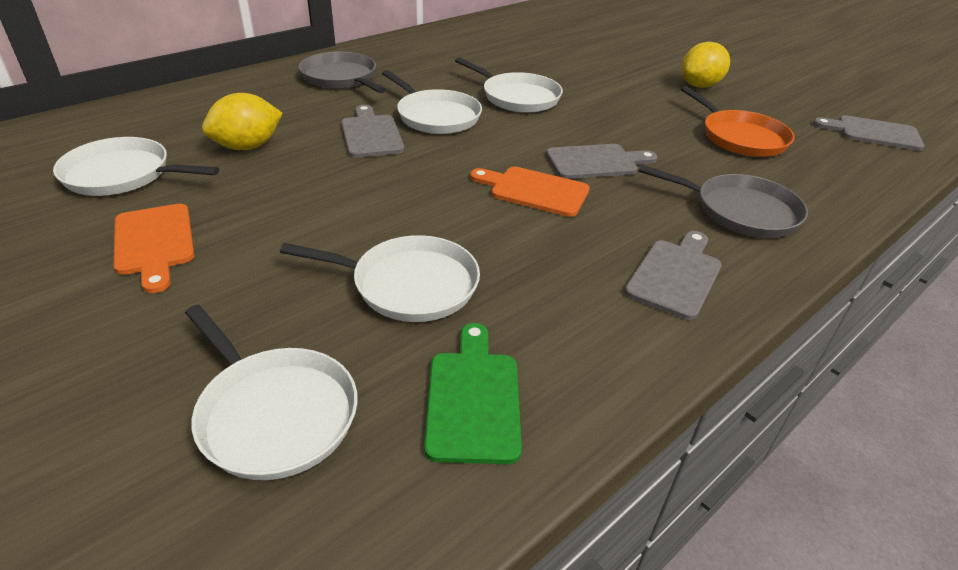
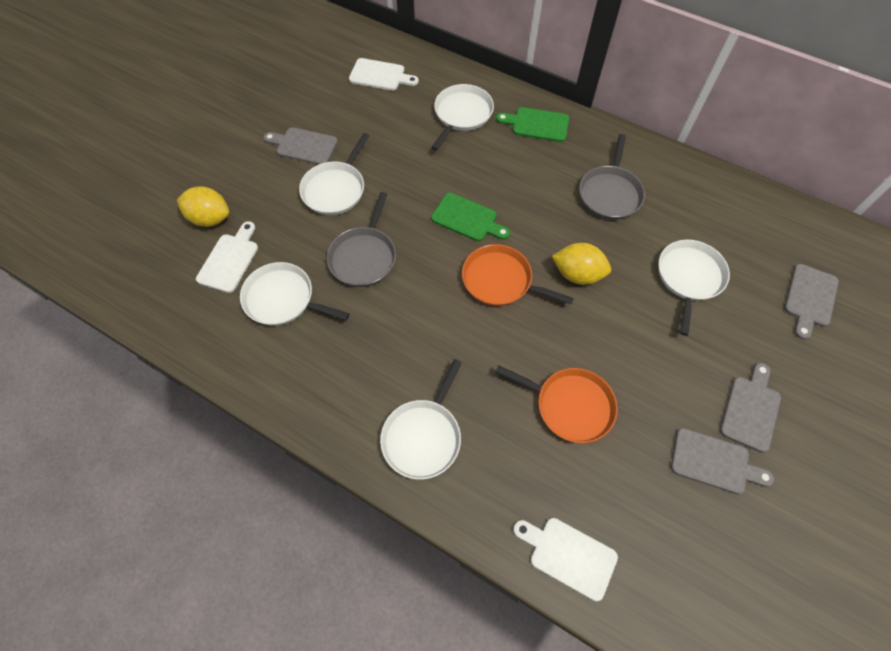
green cutting board: 1 -> 2
orange cutting board: 2 -> 0
orange pan: 1 -> 2
white cutting board: 0 -> 3

